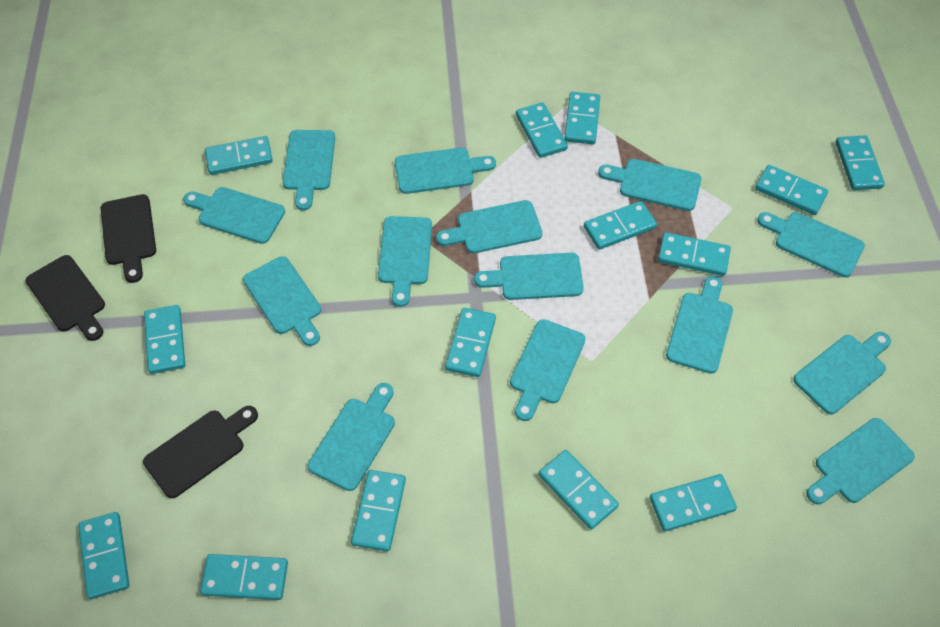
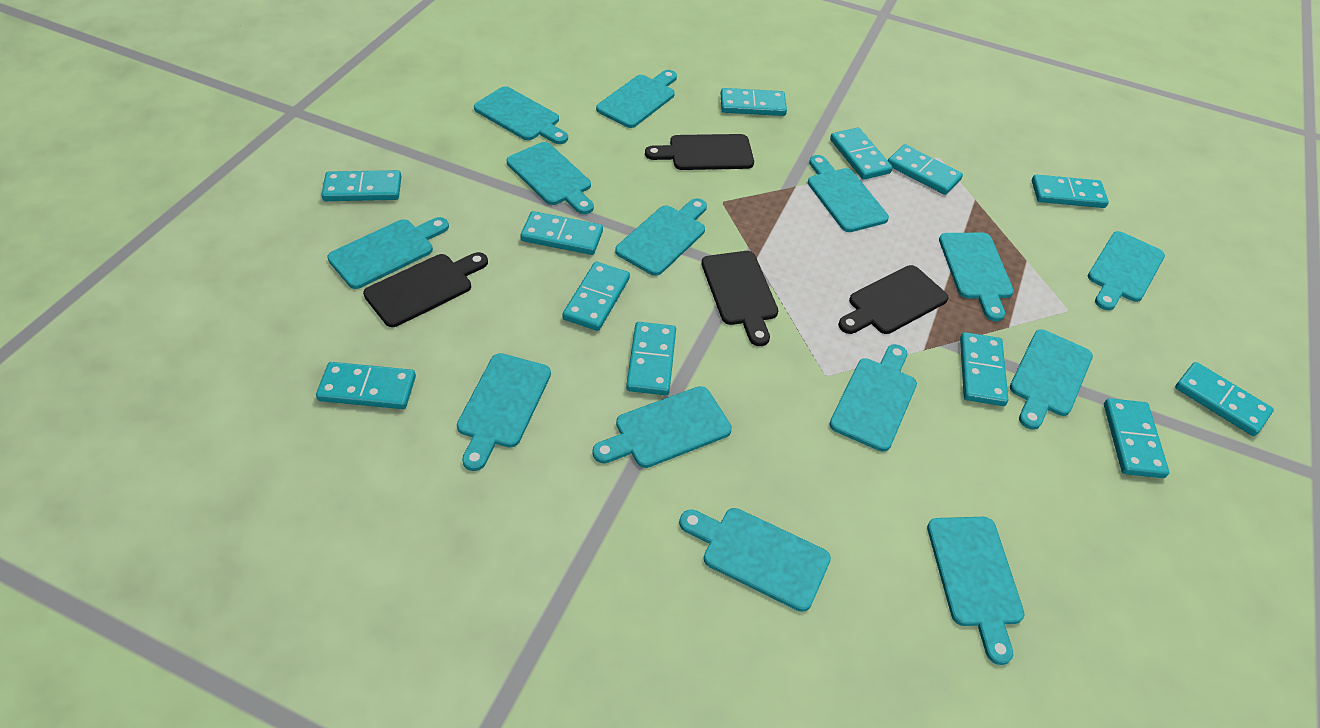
black cutting board: 3 -> 4
turquoise domino: 14 -> 12

